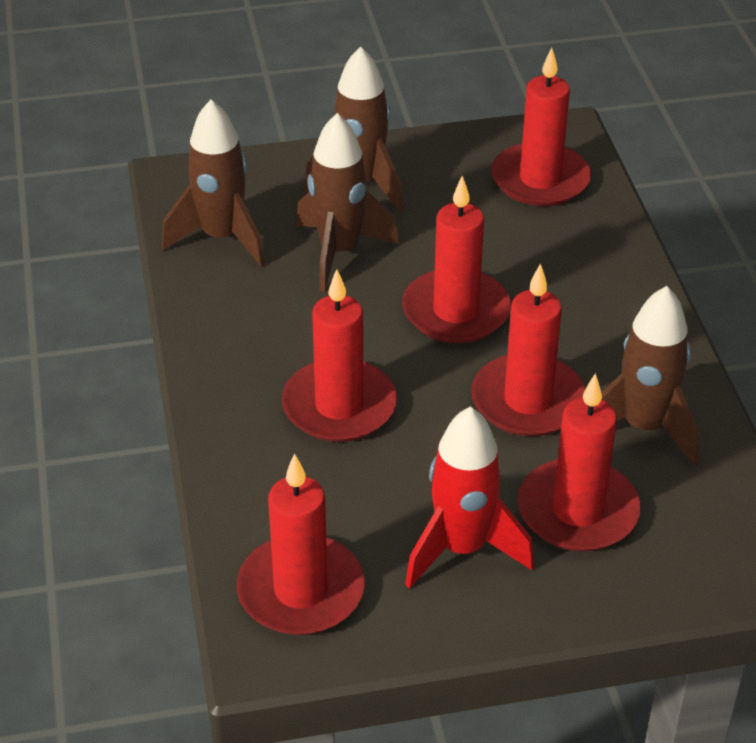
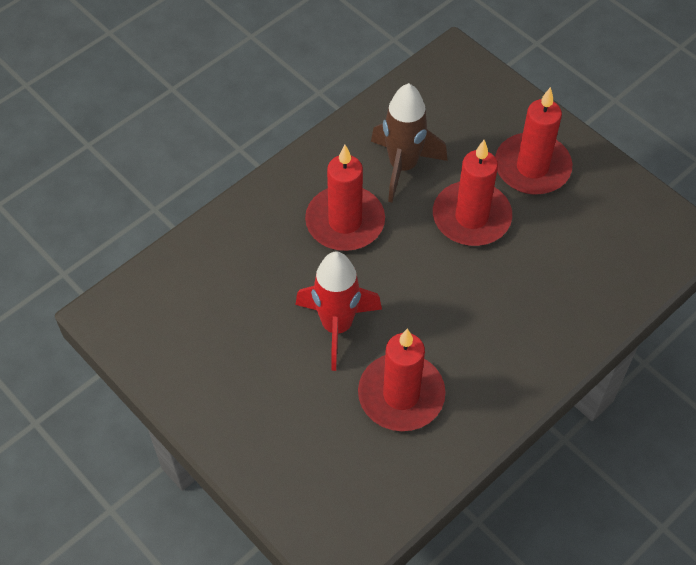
brown rocket: 4 -> 1
red candle: 6 -> 4

